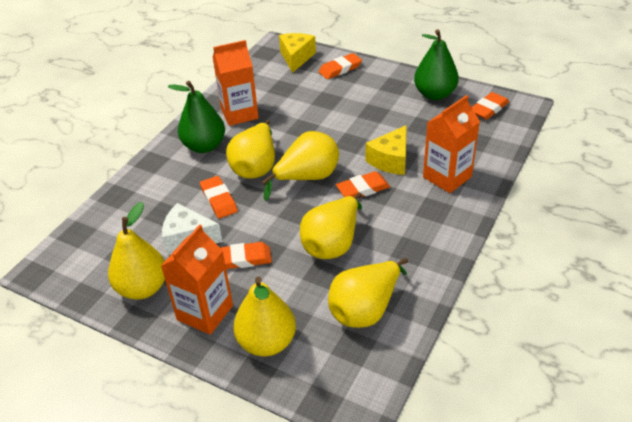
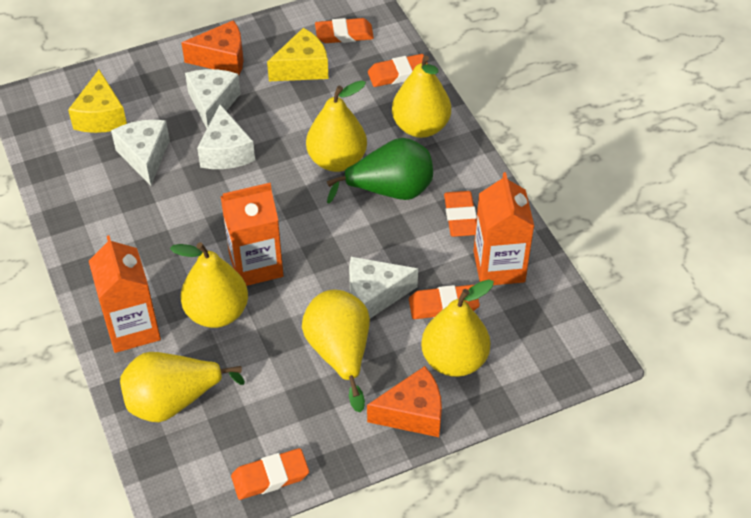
green pear: 2 -> 1
orange cheese: 0 -> 2
white cheese: 1 -> 4

